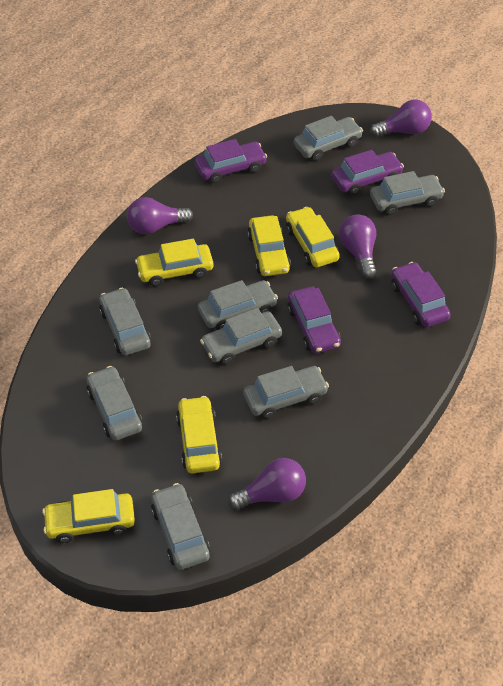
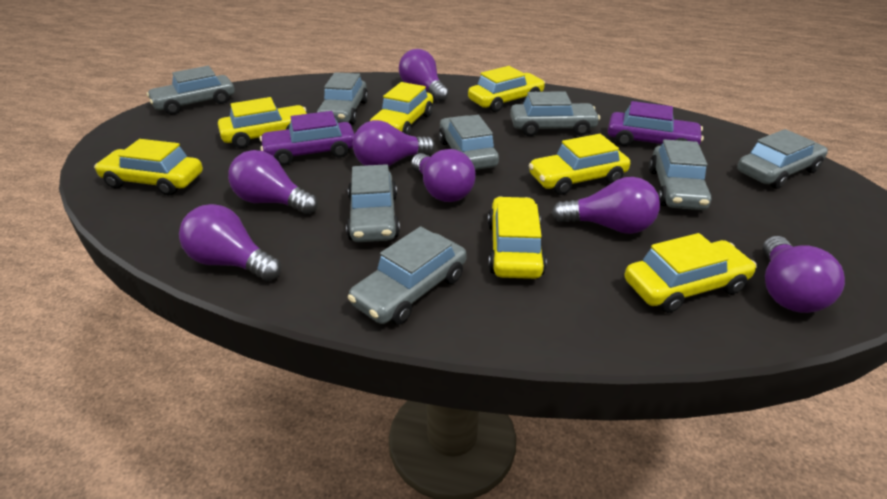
purple car: 4 -> 2
purple light bulb: 4 -> 7
yellow car: 5 -> 7

